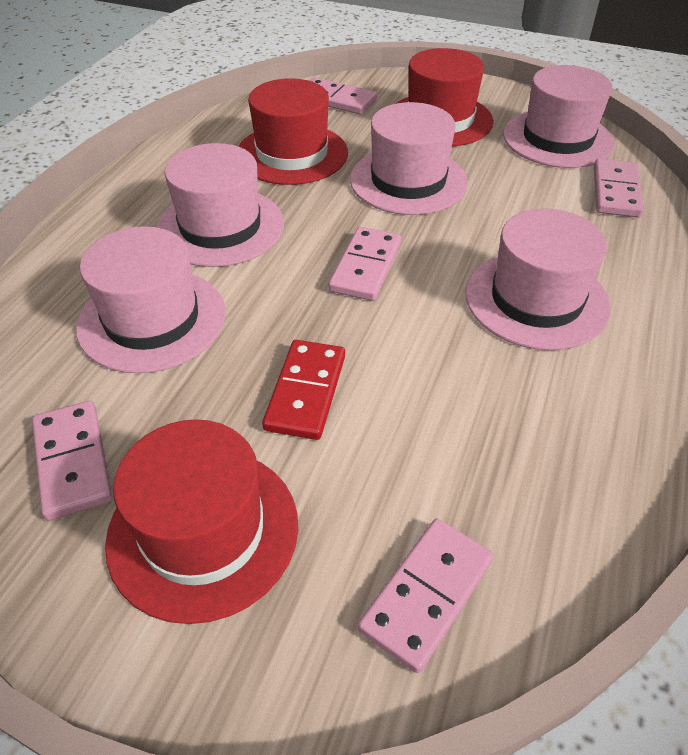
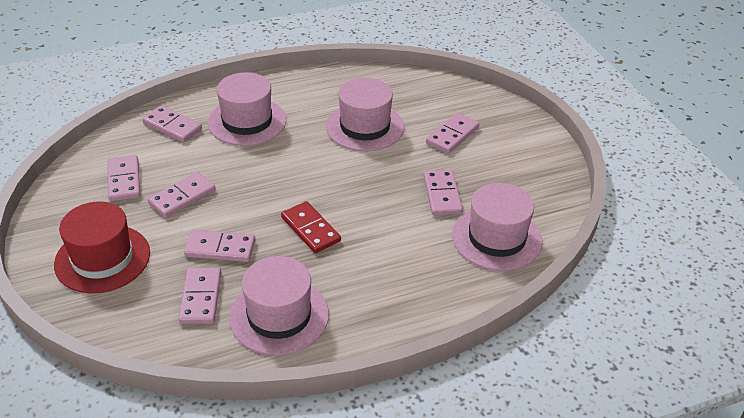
pink domino: 5 -> 7
pink hat: 5 -> 4
red hat: 3 -> 1

